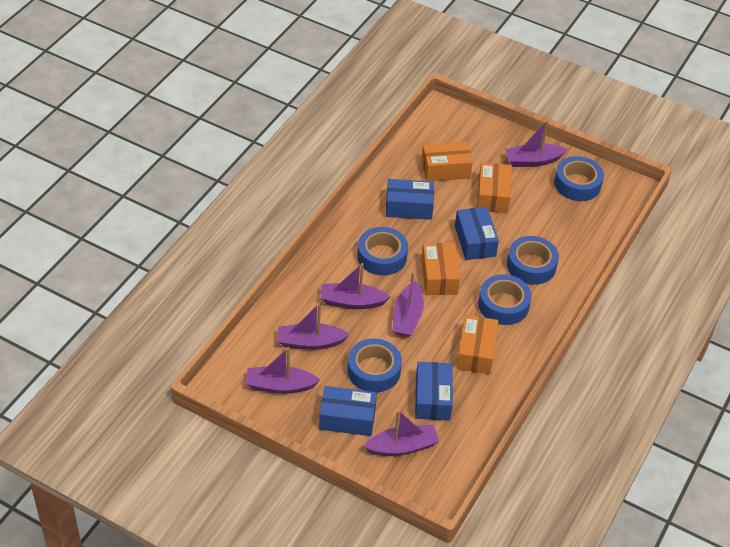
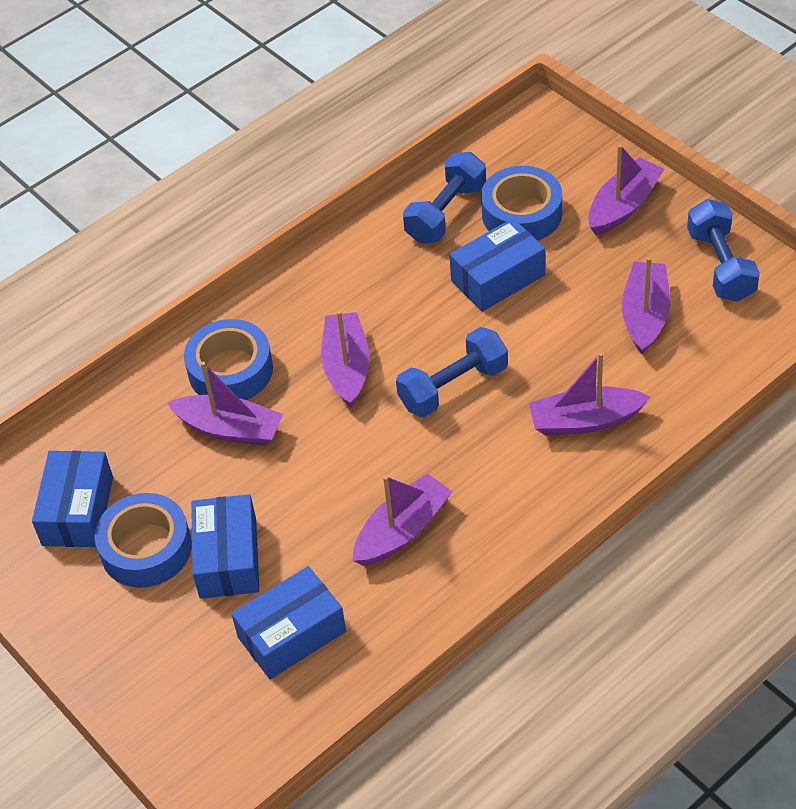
blue dumbbell: 0 -> 3
blue tape: 5 -> 3
orange box: 4 -> 0

